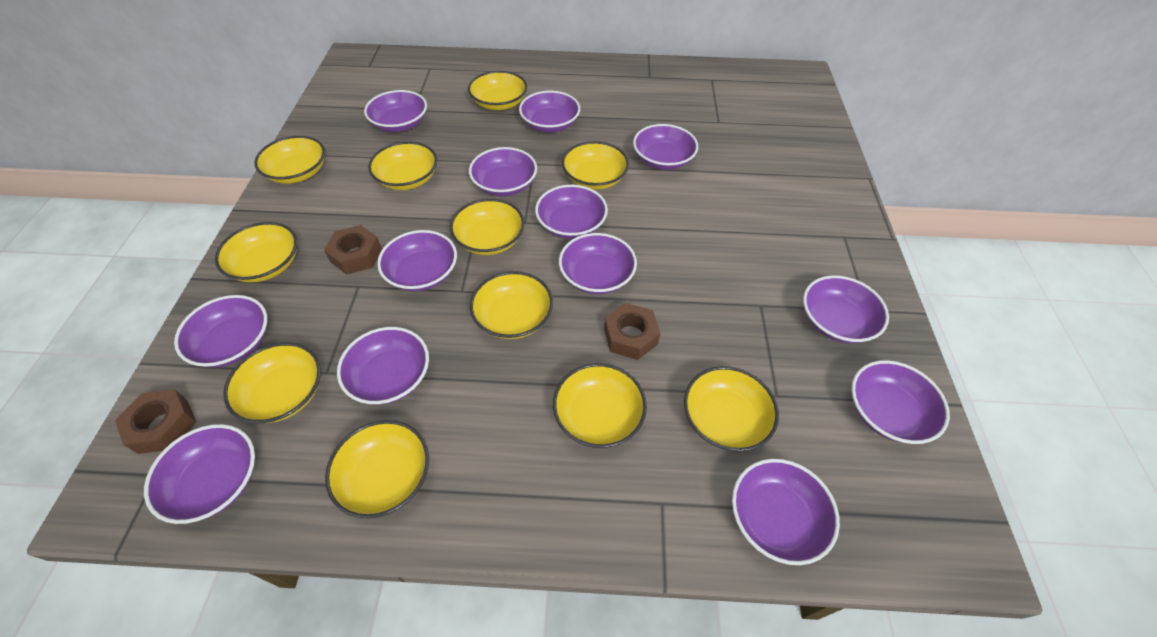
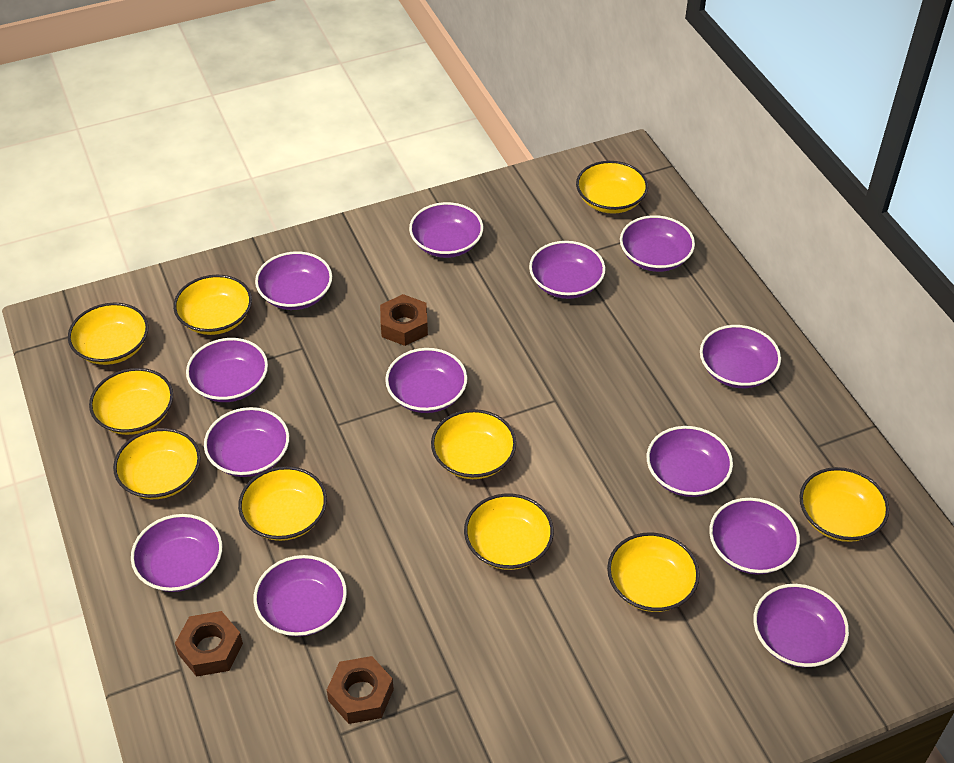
yellow bowl: 11 -> 10

